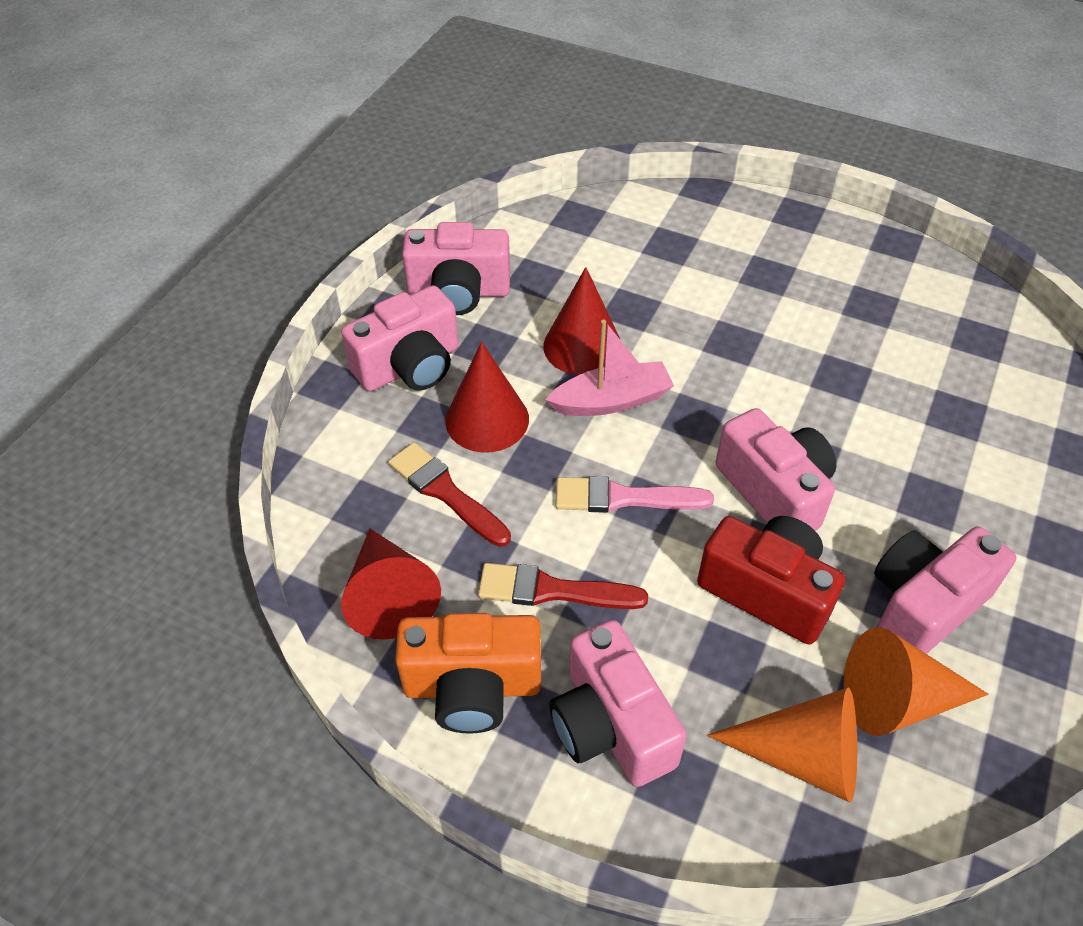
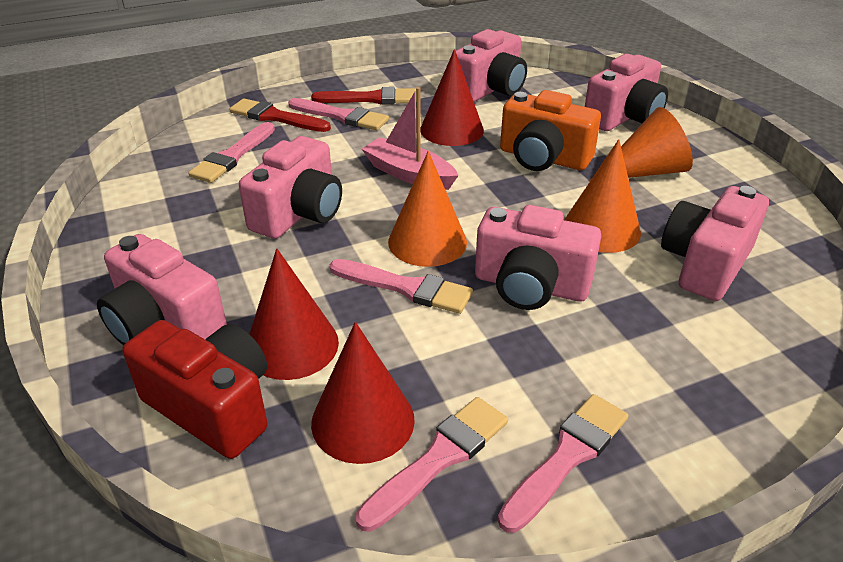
orange cone: 2 -> 3
pink brush: 1 -> 5
pink camera: 5 -> 6

